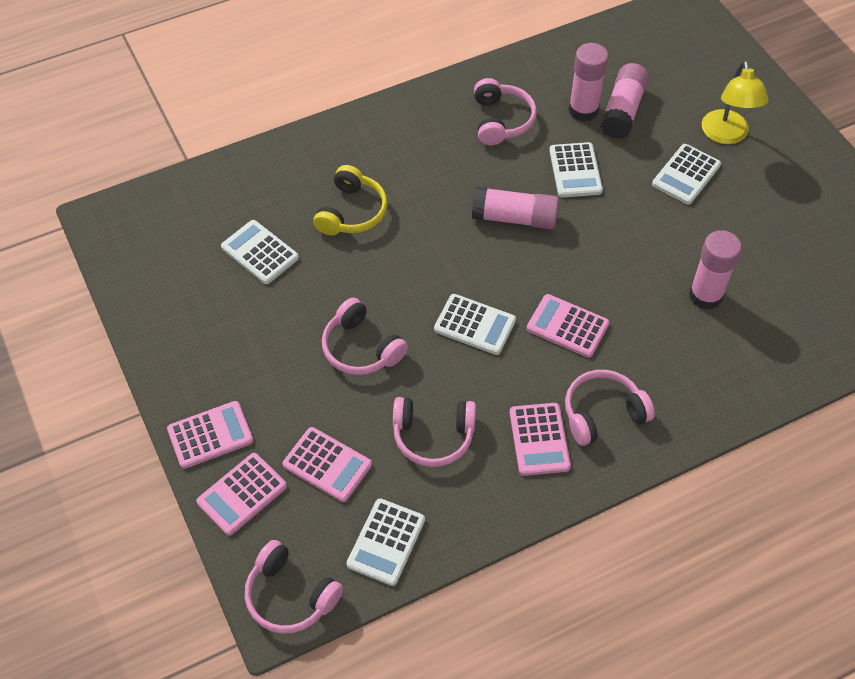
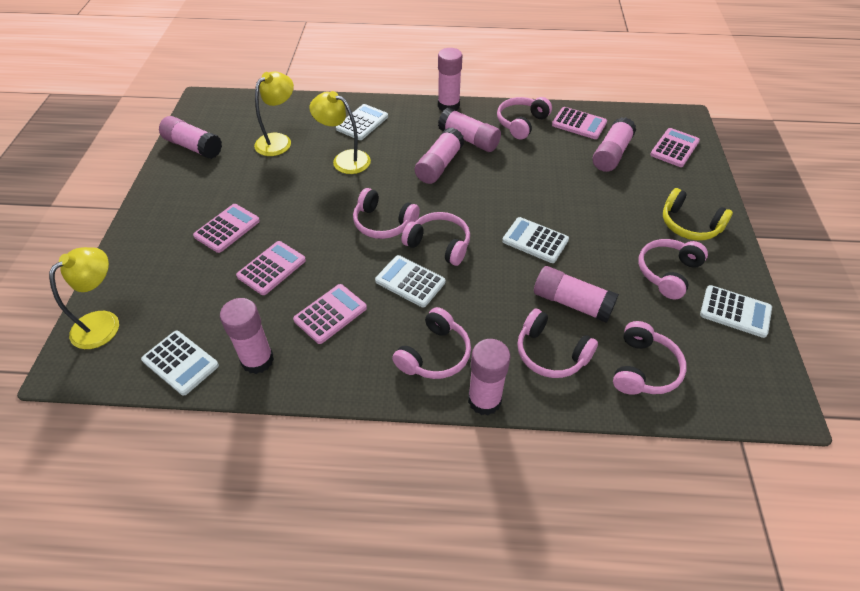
pink glue stick: 4 -> 8
pink headphones: 5 -> 7
yellow lamp: 1 -> 3

